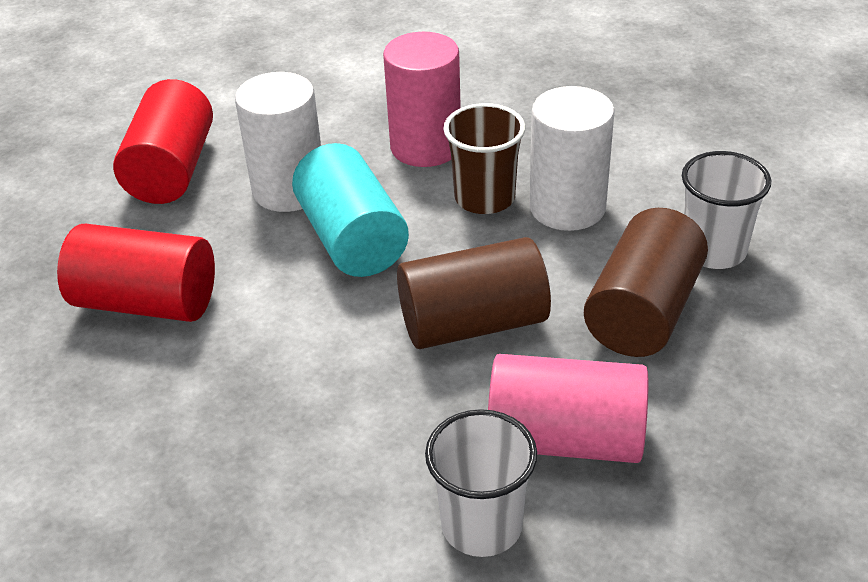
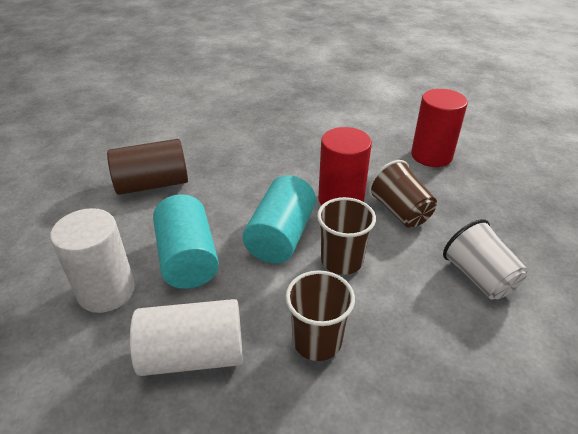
brown cup: 1 -> 3
brown cylinder: 2 -> 1
pink cylinder: 2 -> 0
turquoise cylinder: 1 -> 2
white cup: 2 -> 1

